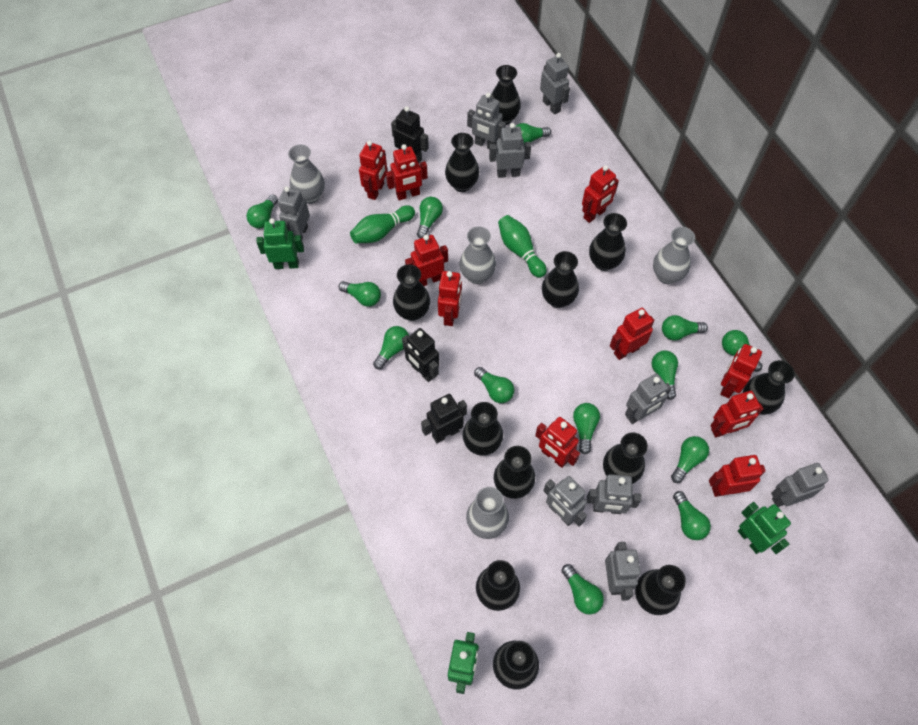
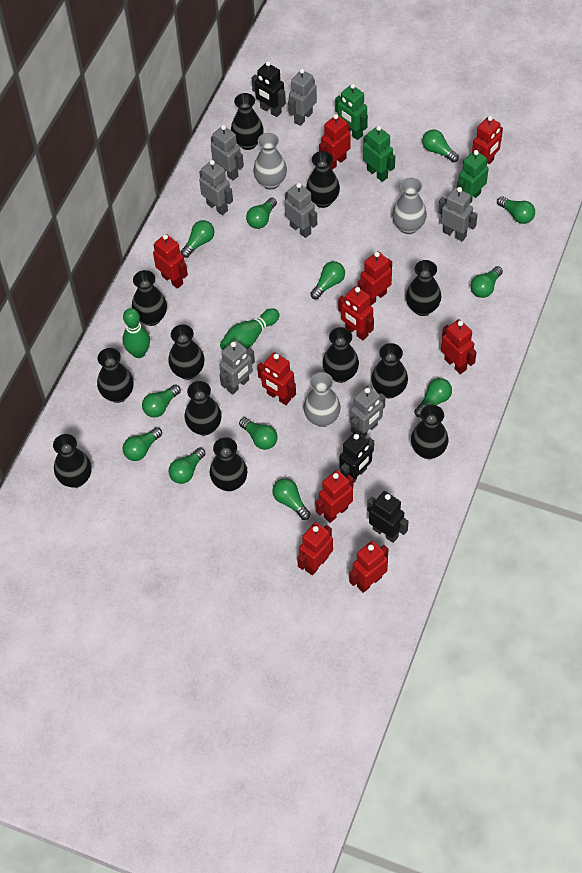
green light bulb: 13 -> 12
grey robot: 9 -> 7
grey vase: 4 -> 3

